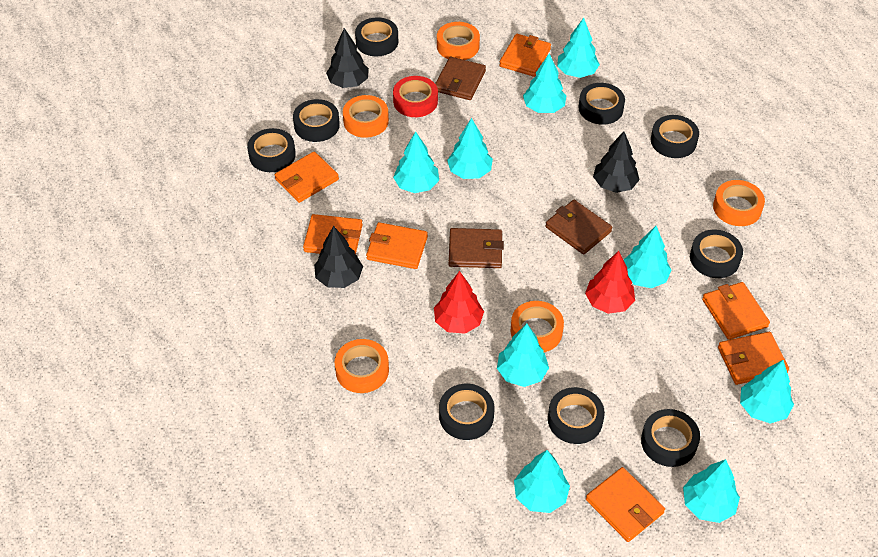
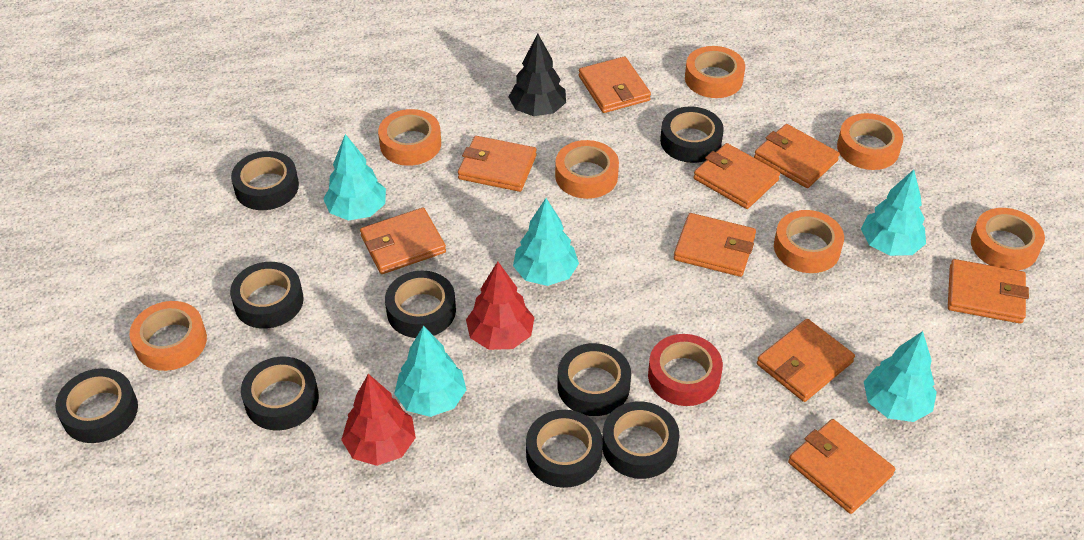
black tree: 3 -> 1
brown wallet: 3 -> 0
orange tape: 5 -> 7
orange wallet: 7 -> 9
turquoise tree: 9 -> 5

